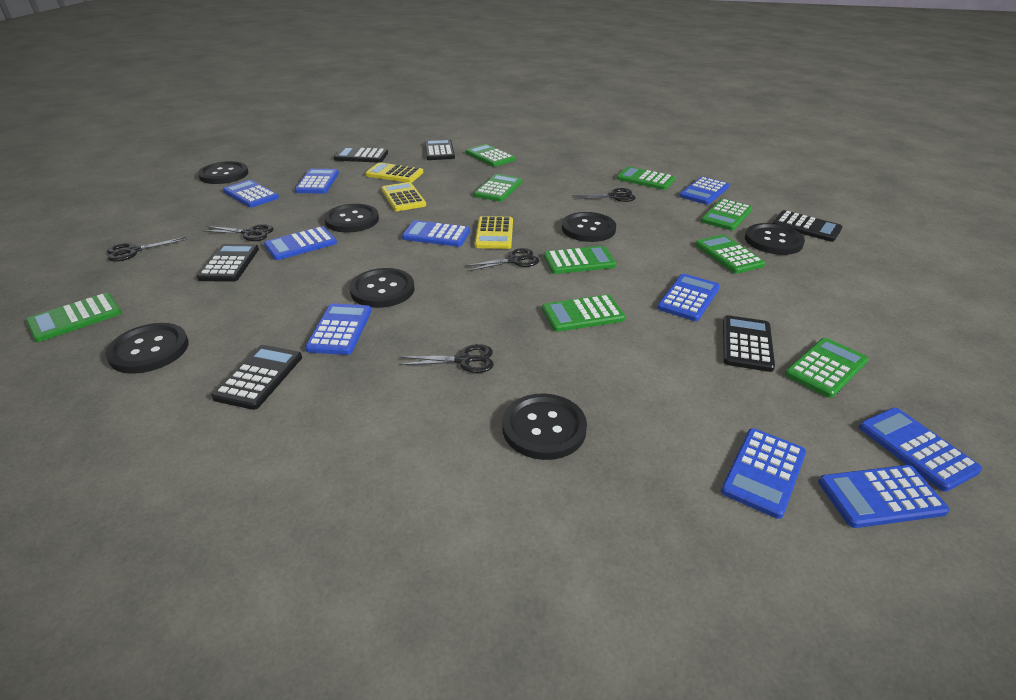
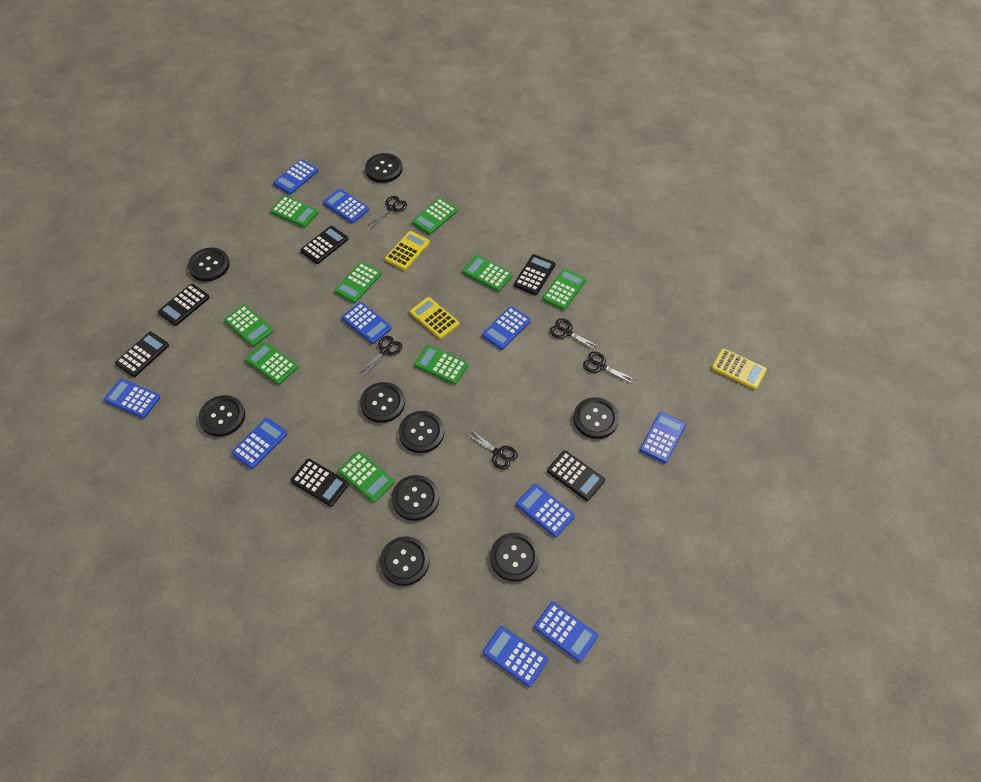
black button: 7 -> 9

